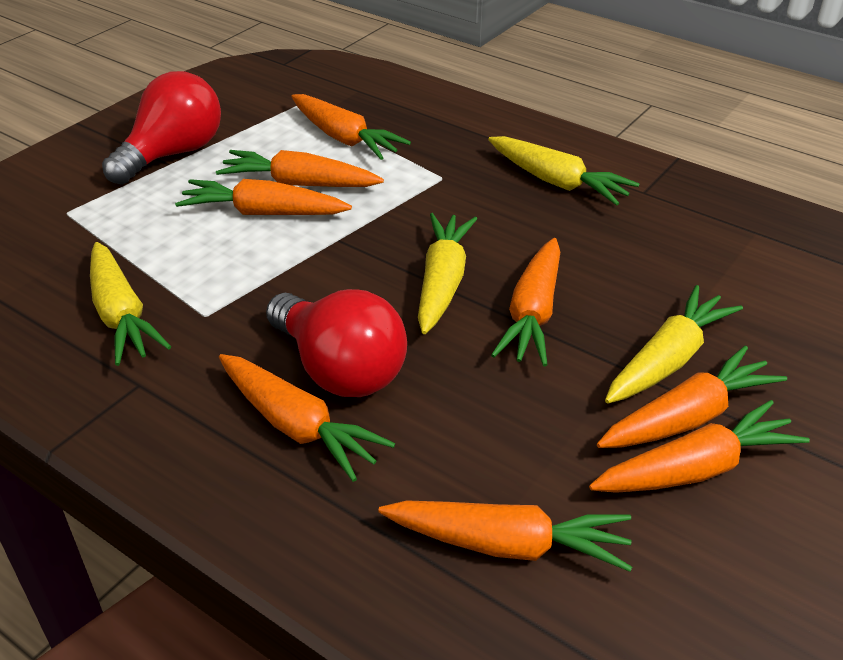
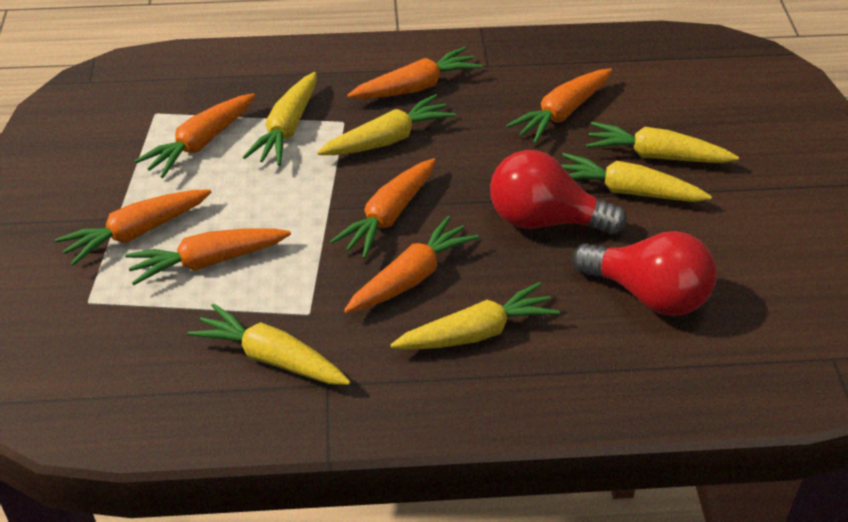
orange carrot: 8 -> 7
yellow carrot: 4 -> 6

